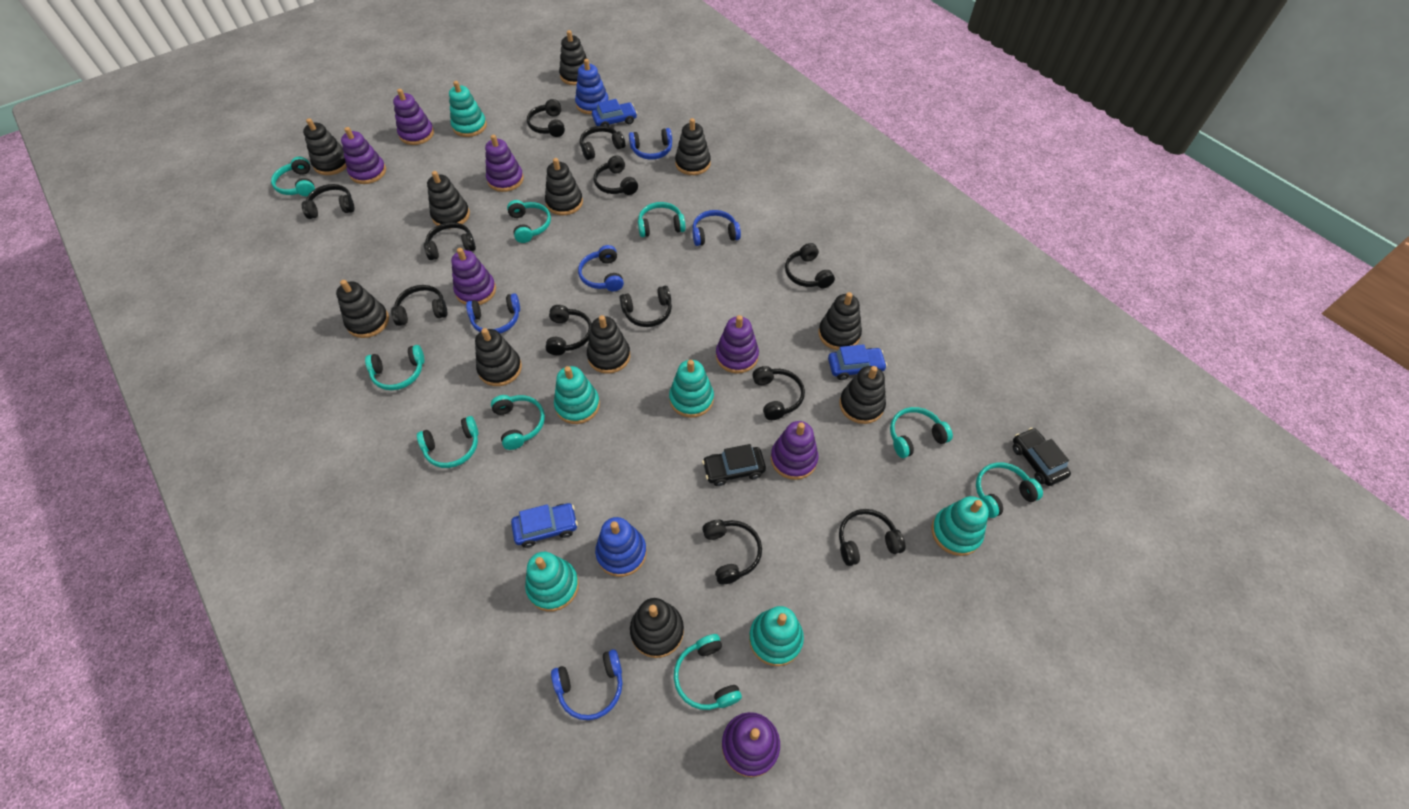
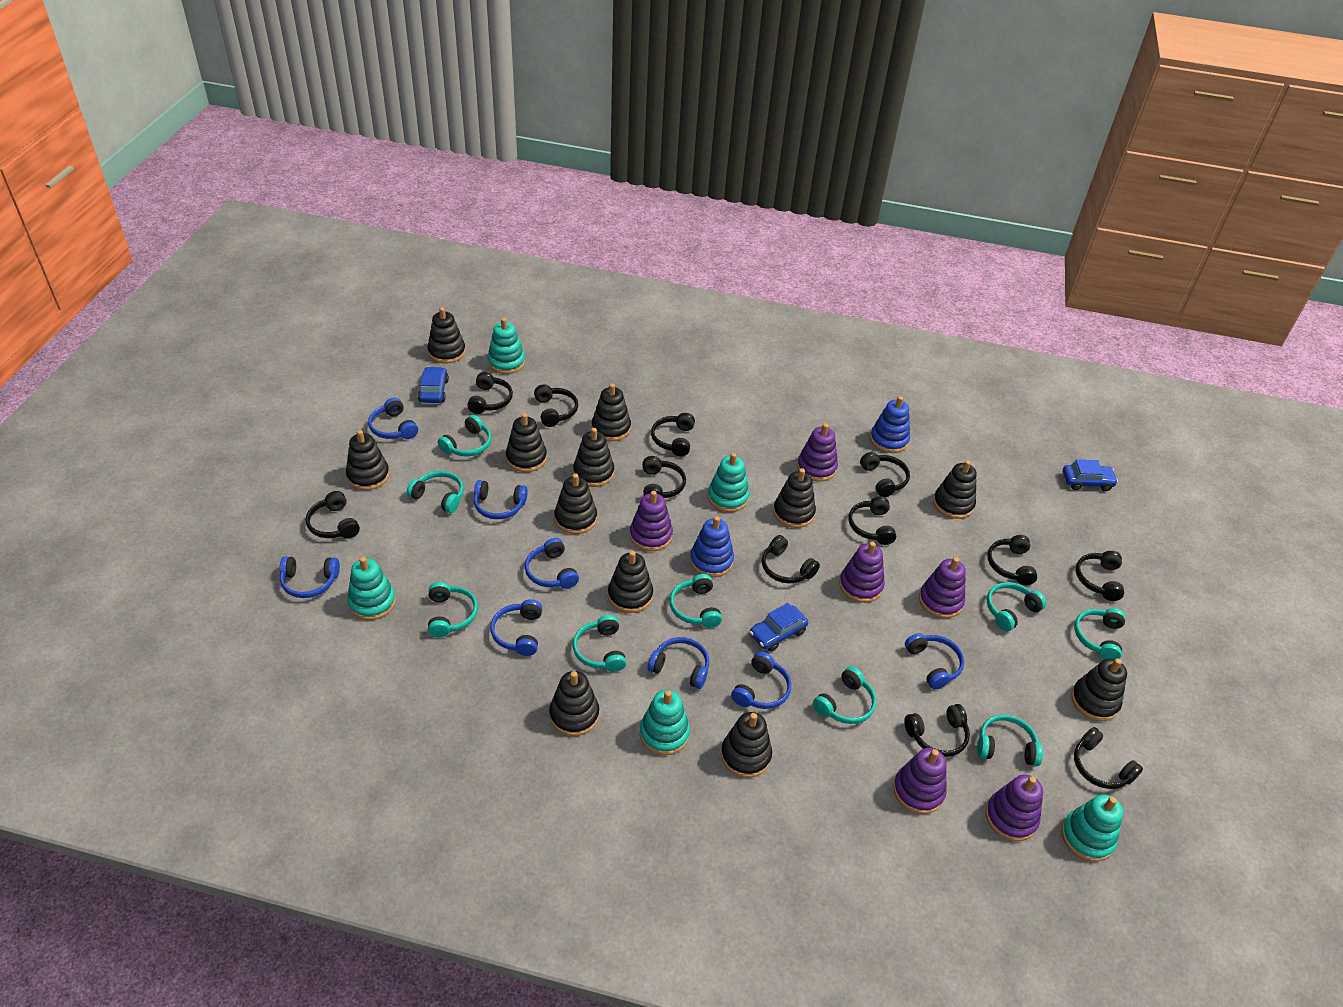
black car: 2 -> 0
black stacking toy: 11 -> 12
blue headphones: 5 -> 8
purple stacking toy: 7 -> 6
turquoise stacking toy: 6 -> 5

